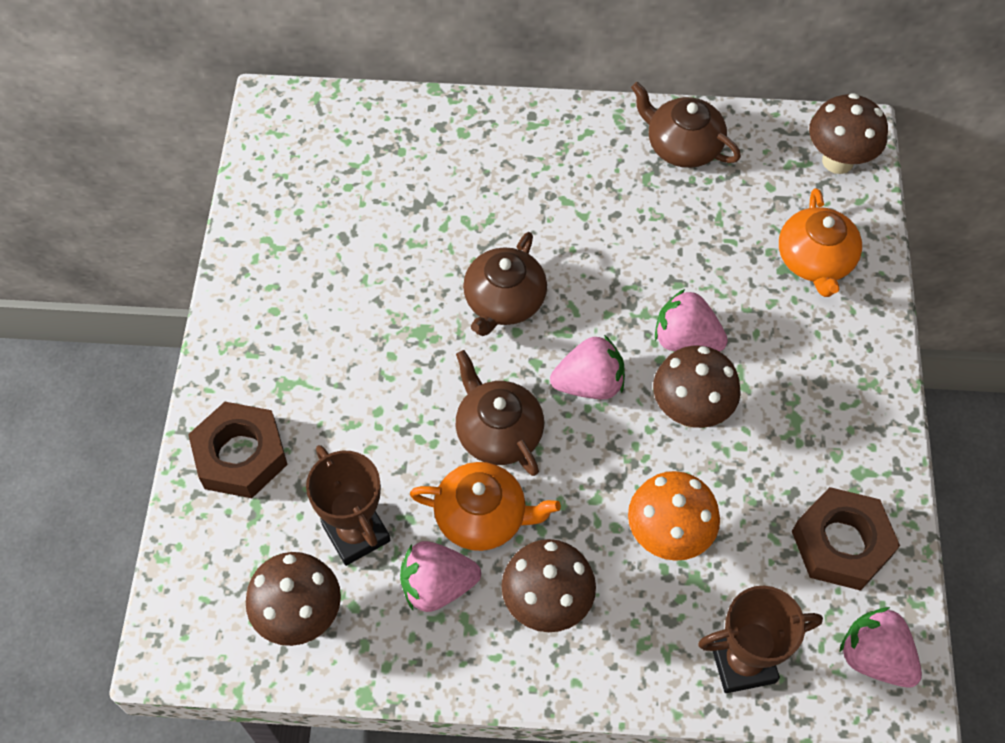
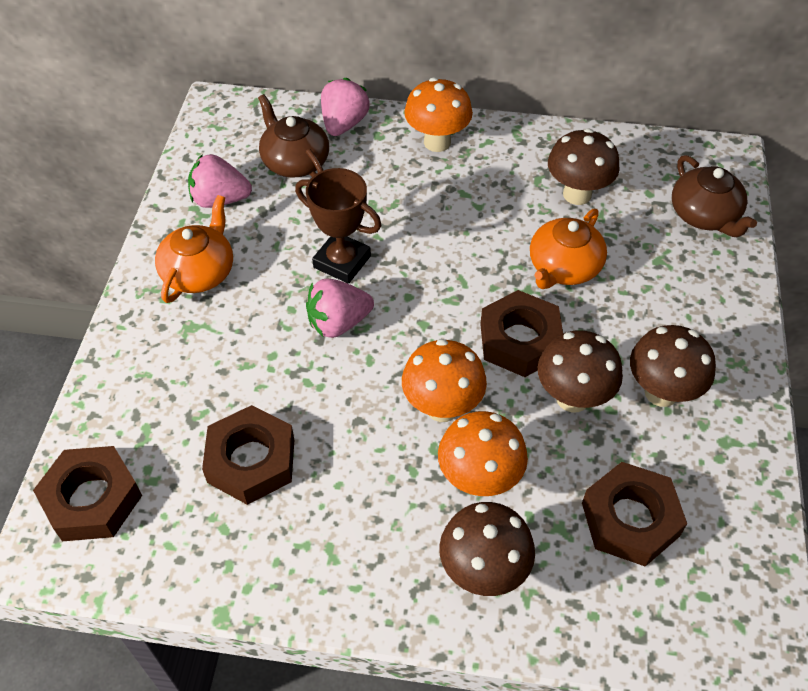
brown nut: 2 -> 4
brown teapot: 3 -> 2
brown trophy: 2 -> 1
orange mushroom: 1 -> 3
pink strawberry: 4 -> 3

